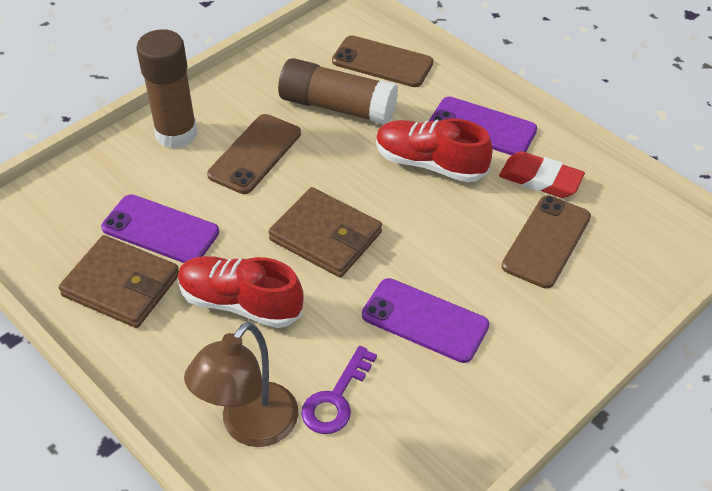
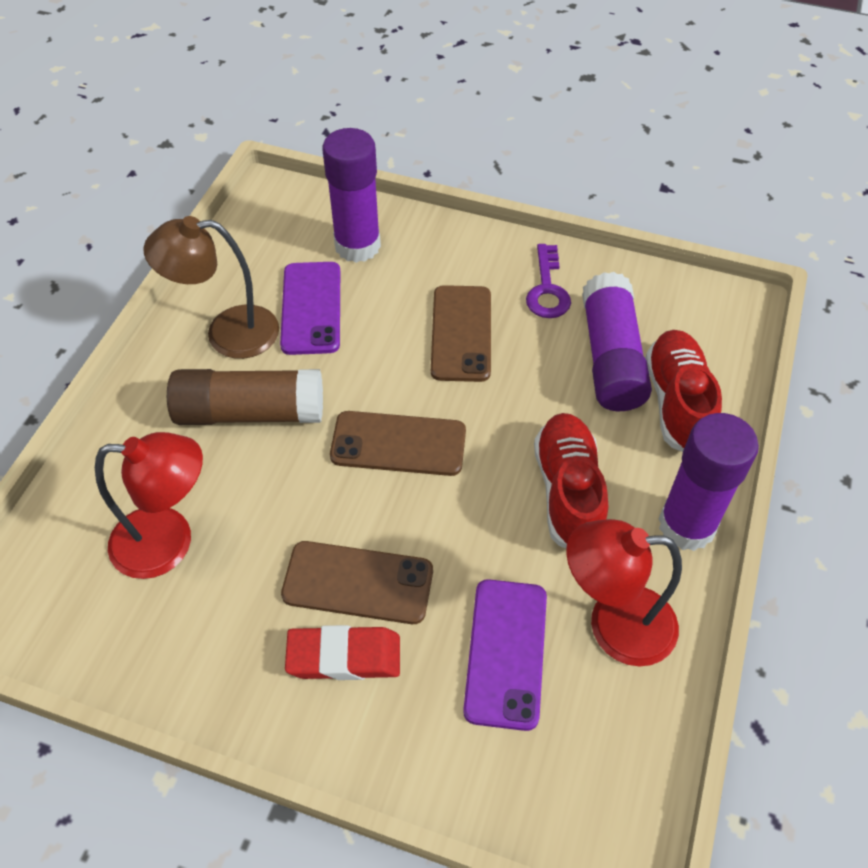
brown glue stick: 2 -> 1
brown wallet: 2 -> 0
purple glue stick: 0 -> 3
purple phone: 3 -> 2
red lamp: 0 -> 2

